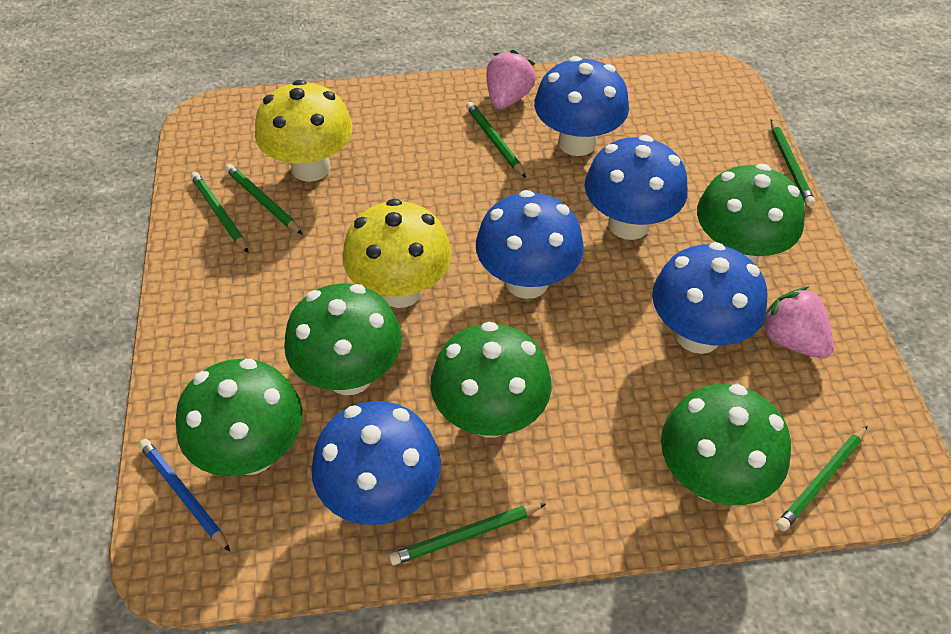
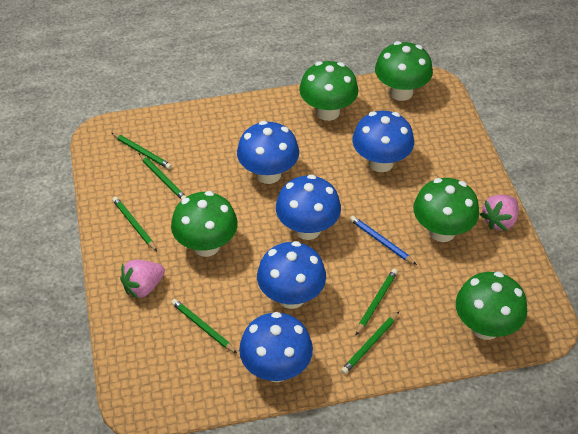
yellow mushroom: 2 -> 0

